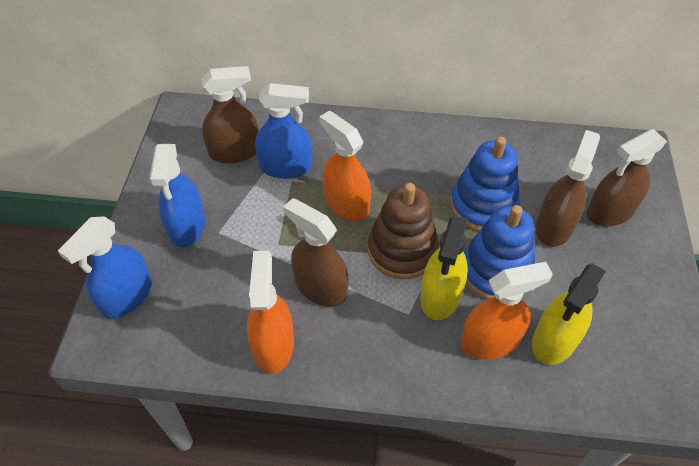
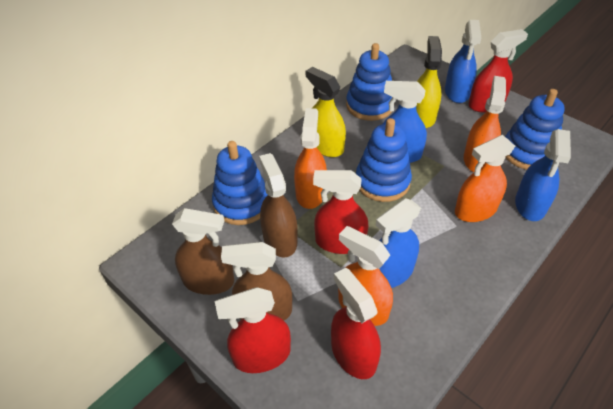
blue spray bottle: 3 -> 4
blue stacking toy: 2 -> 4
brown spray bottle: 4 -> 3
brown stacking toy: 1 -> 0
orange spray bottle: 3 -> 4
red spray bottle: 0 -> 4

